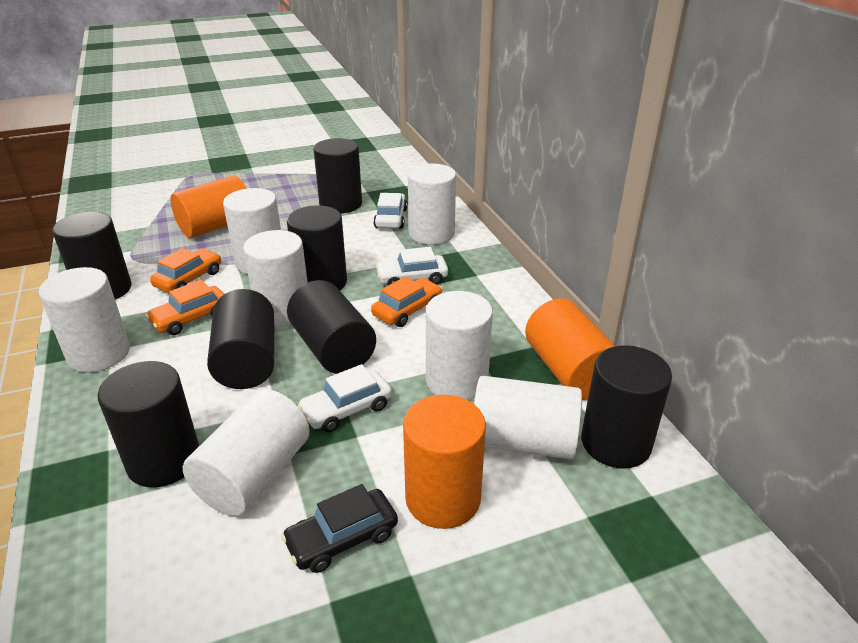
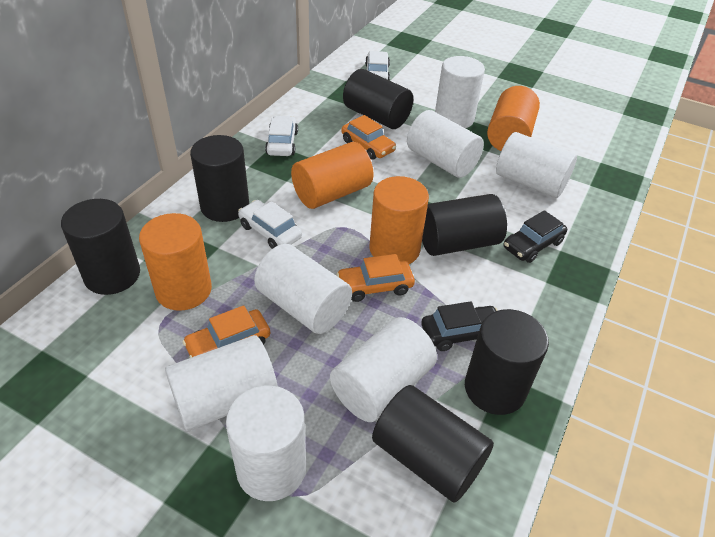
black car: 1 -> 2
black cylinder: 7 -> 6
orange cylinder: 3 -> 4

